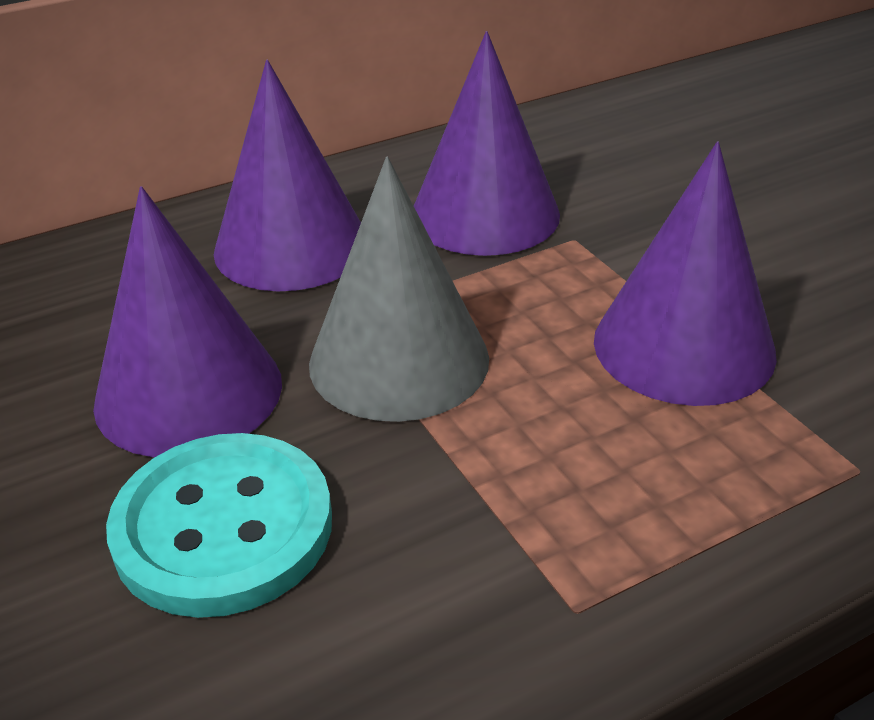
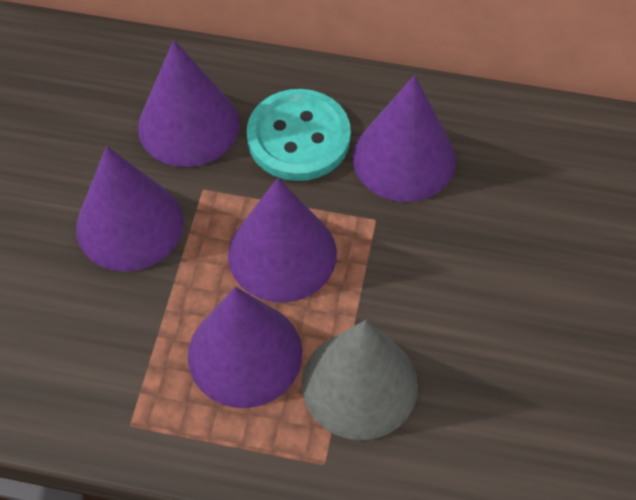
purple cone: 4 -> 5

